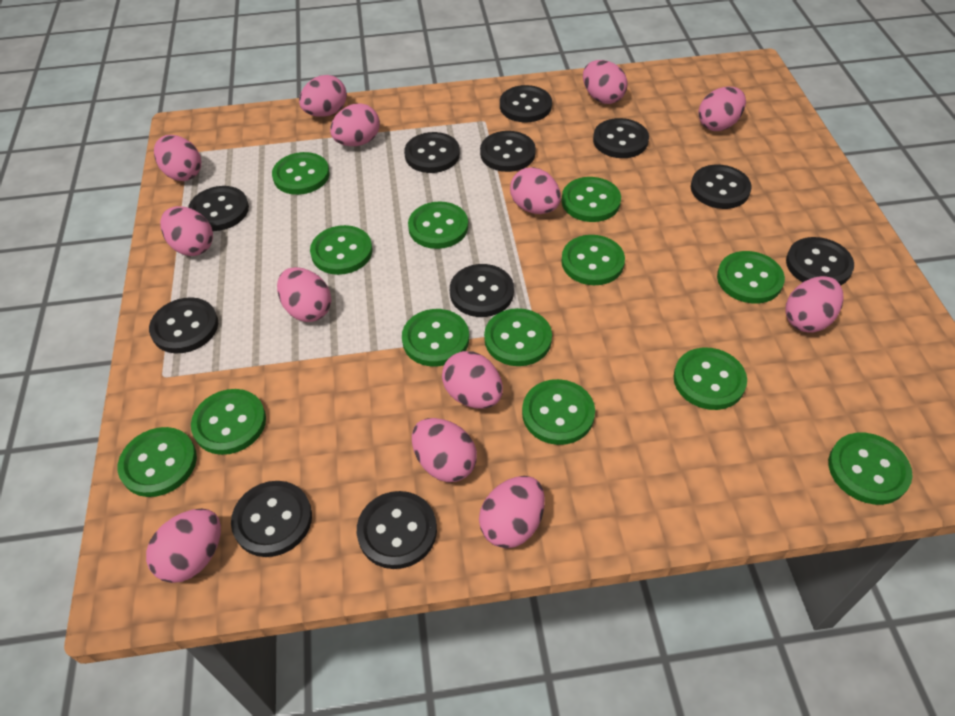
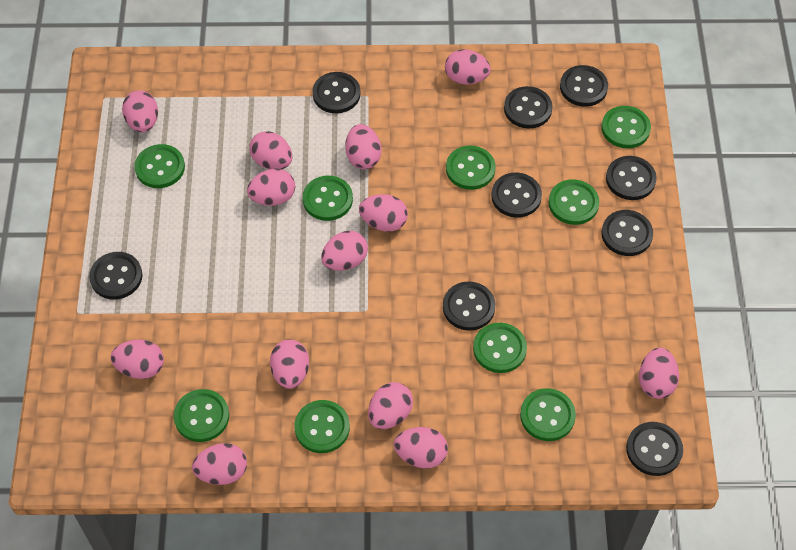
black button: 11 -> 9
green button: 13 -> 9

